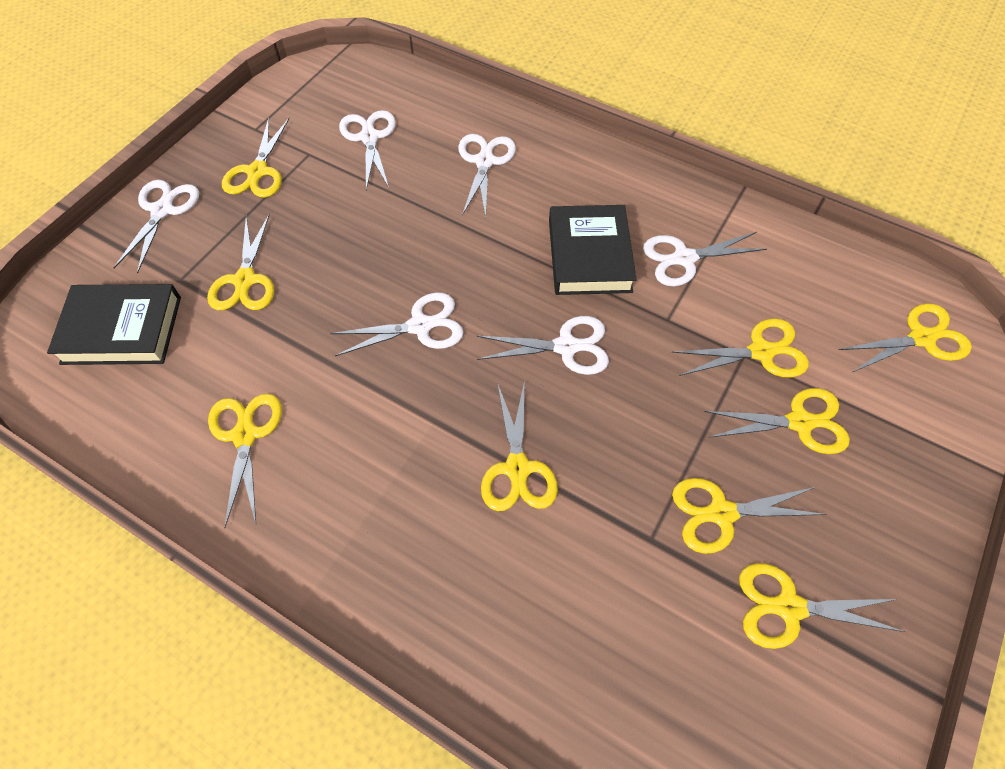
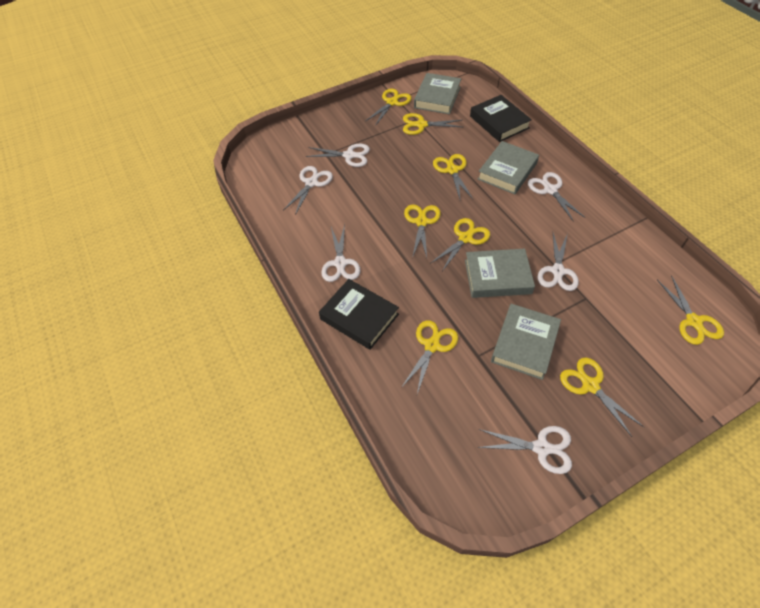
grey book: 0 -> 4
yellow scissors: 9 -> 8

